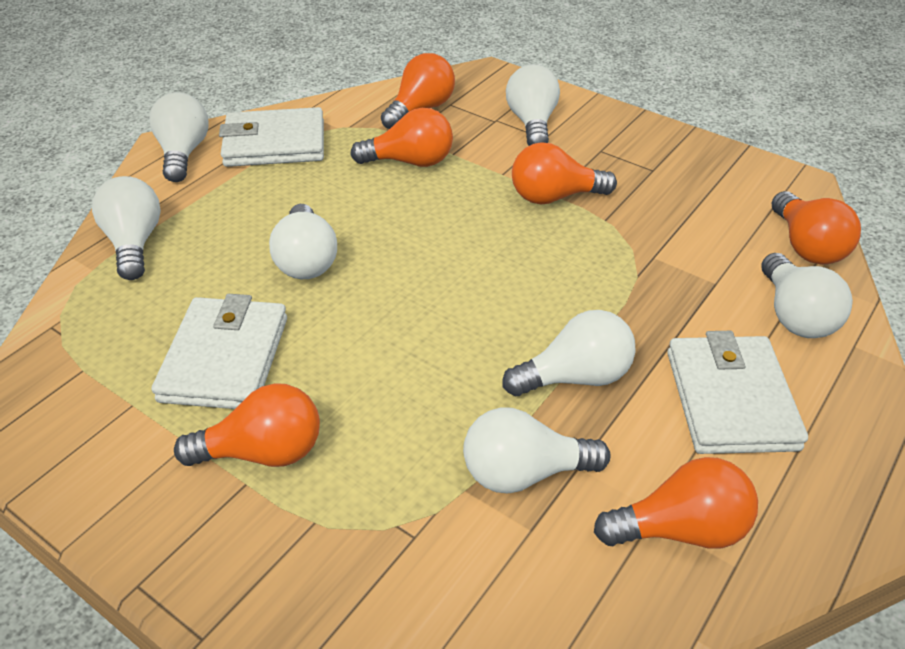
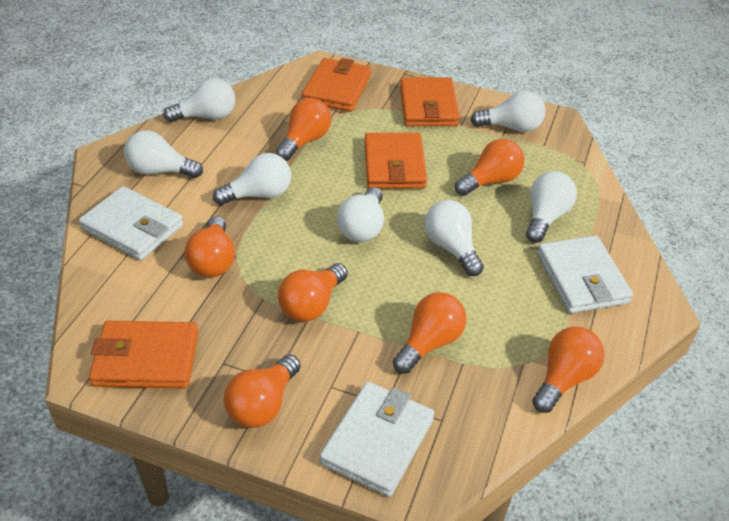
orange light bulb: 6 -> 7
orange wallet: 0 -> 4

